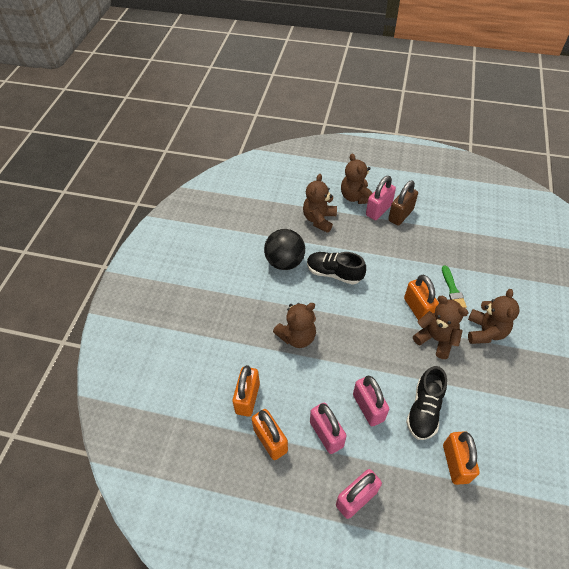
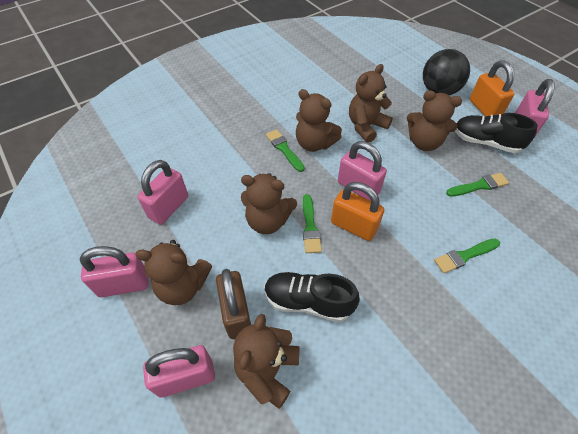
brown teddy bear: 5 -> 6
green brush: 1 -> 4
orange padlock: 4 -> 2
pink padlock: 4 -> 5

